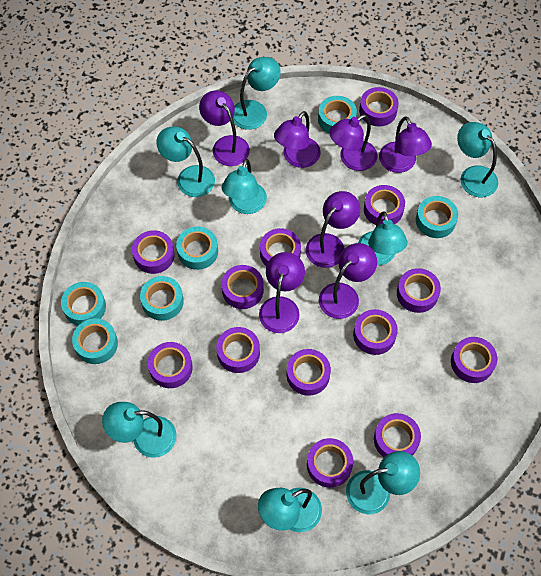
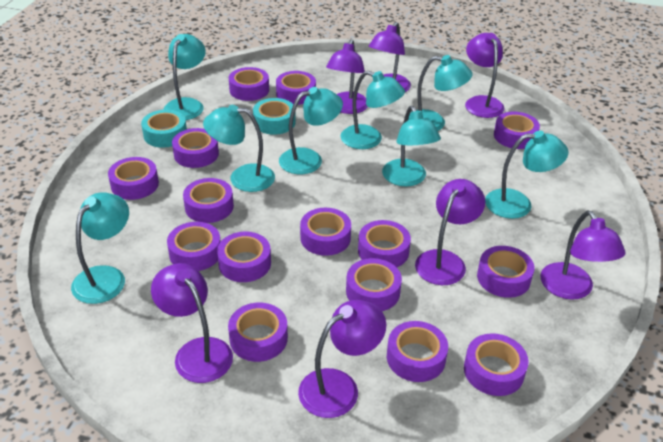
purple tape: 13 -> 15
turquoise tape: 6 -> 2

